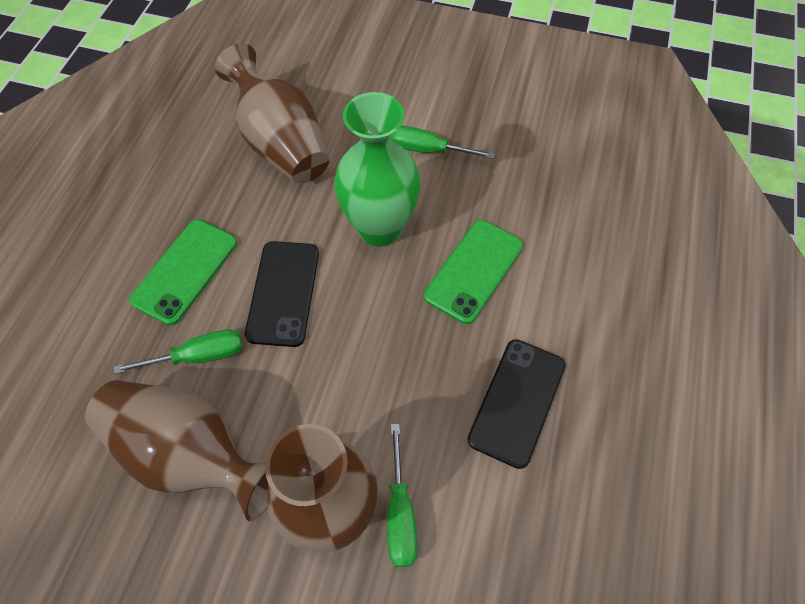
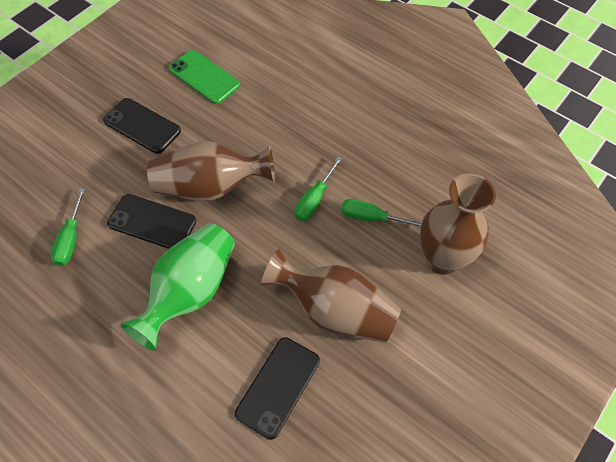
black phone: 2 -> 3
green phone: 2 -> 1

